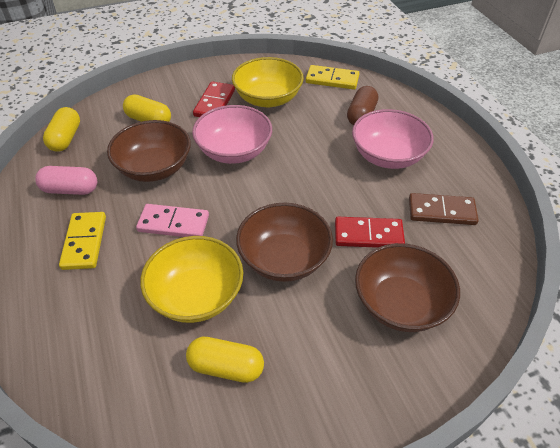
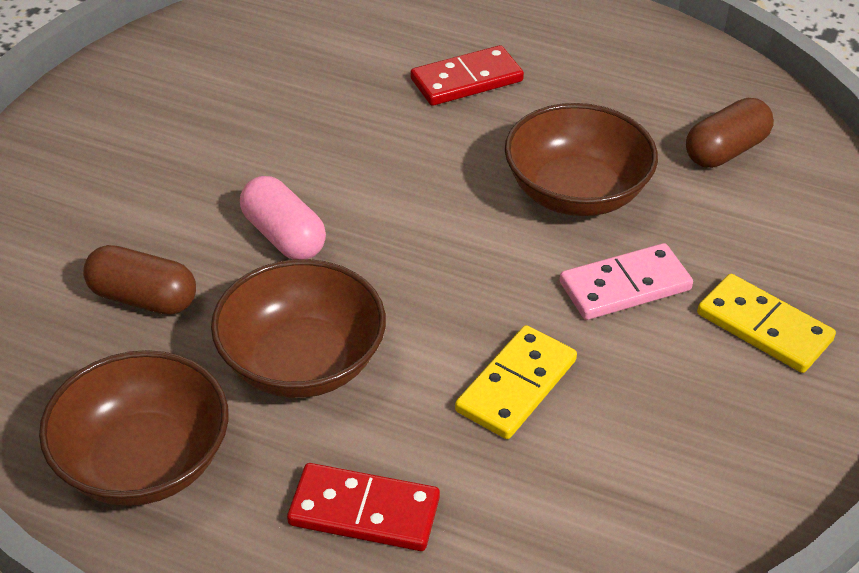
brown capsule: 1 -> 2
brown domino: 1 -> 0
pink bowl: 2 -> 0
yellow bowl: 2 -> 0
yellow capsule: 3 -> 0

